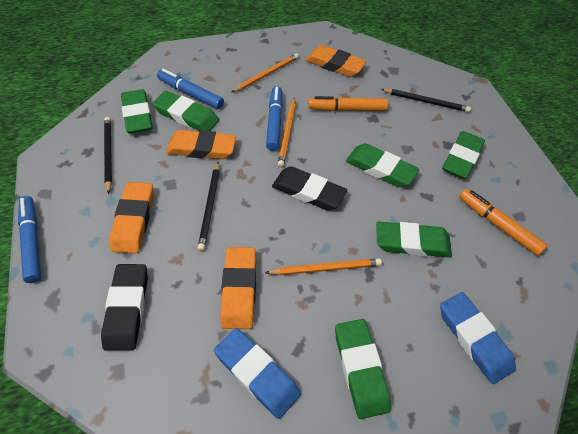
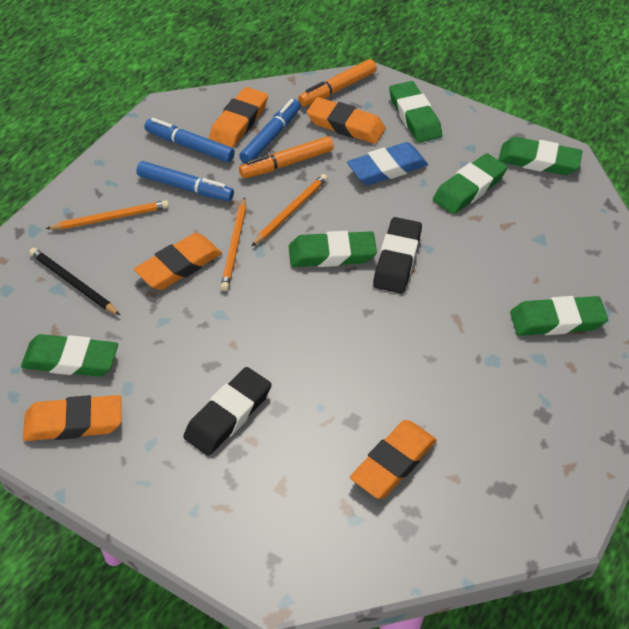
black pencil: 3 -> 1
blue eraser: 2 -> 1
orange eraser: 4 -> 5

